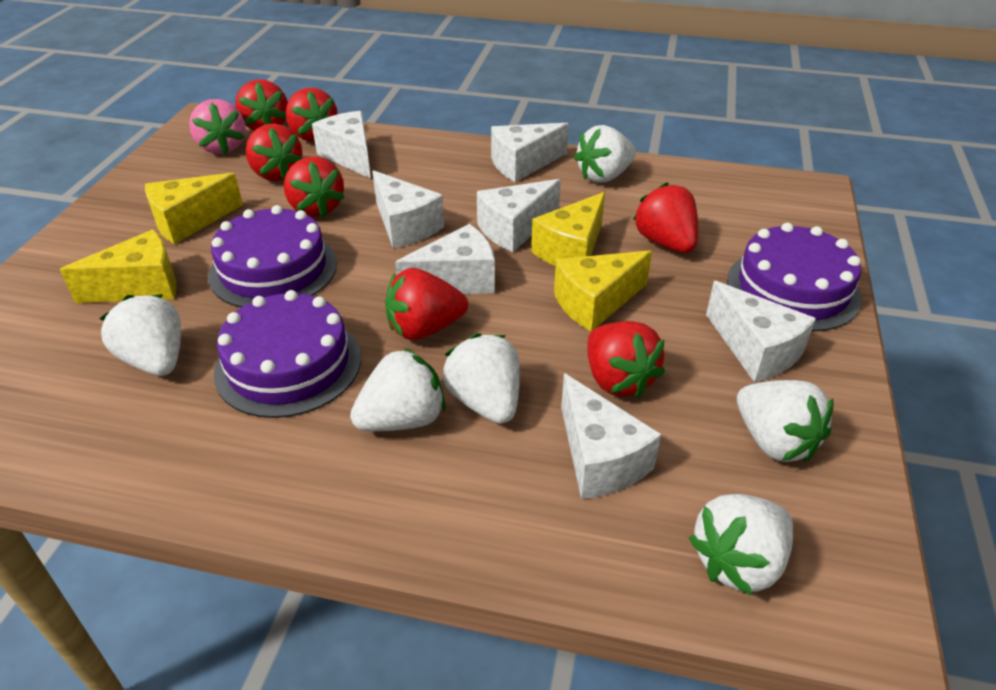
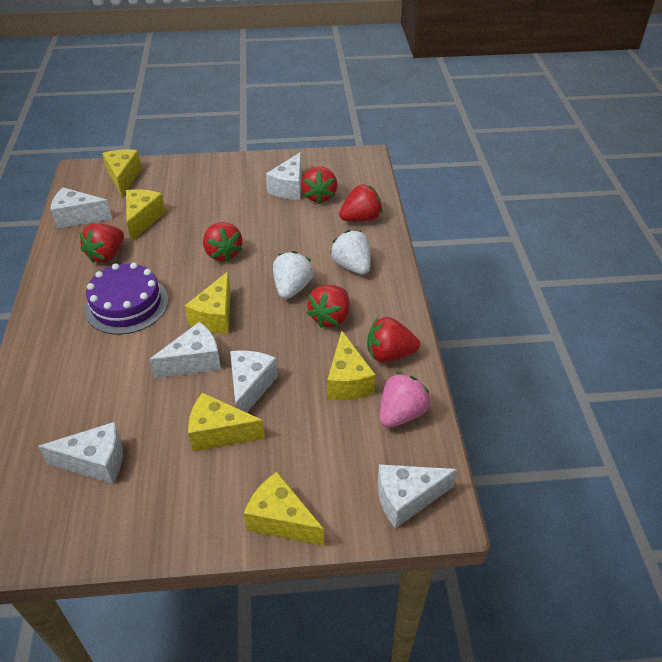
purple cake: 3 -> 1
red strawberry: 7 -> 6
white cheese: 7 -> 6
white strawberry: 6 -> 2
yellow cheese: 4 -> 6

